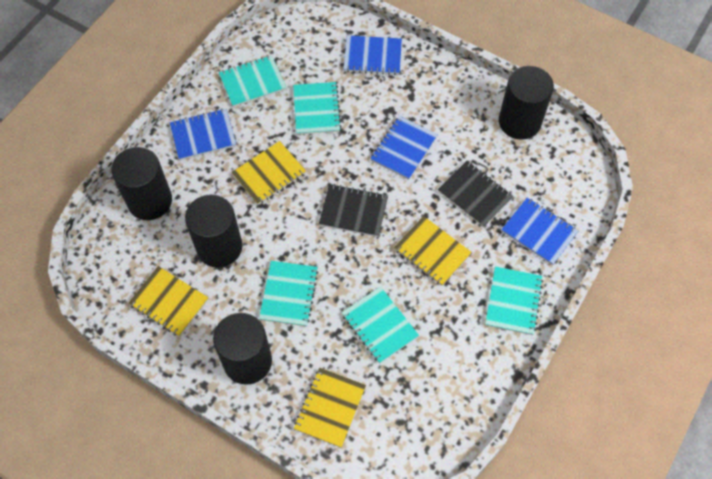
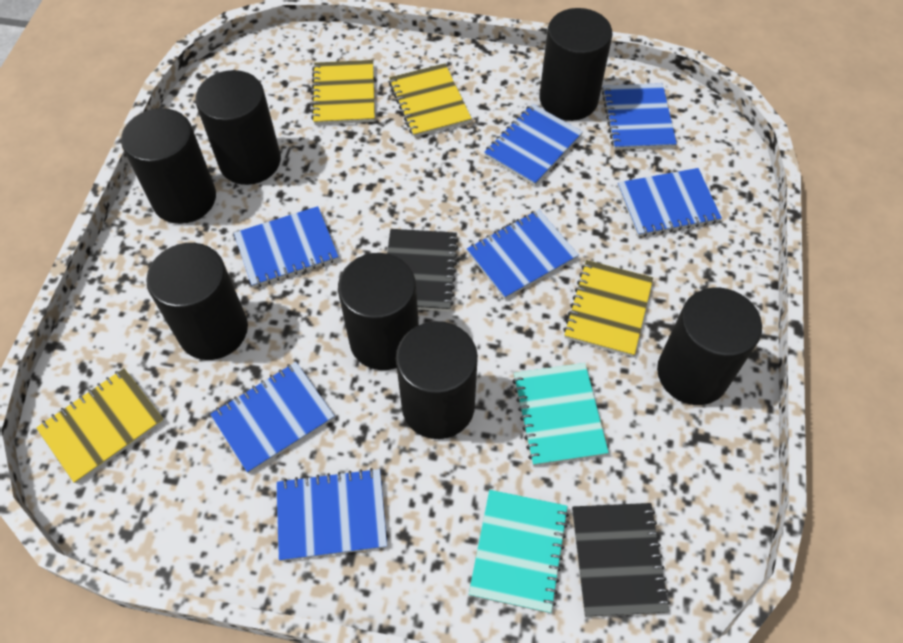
black cylinder: 4 -> 7
blue notebook: 4 -> 7
turquoise notebook: 5 -> 2

